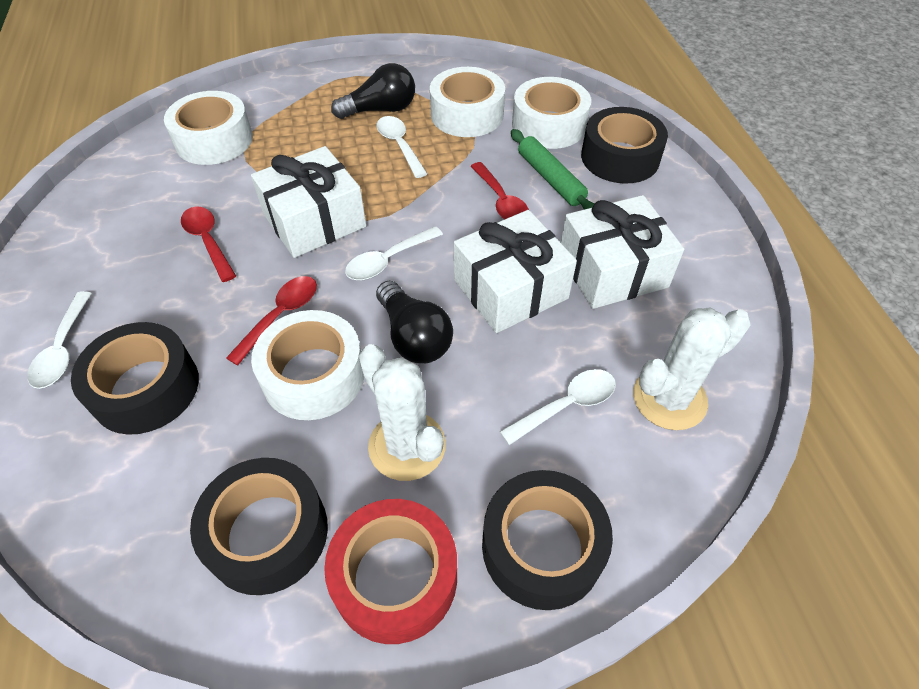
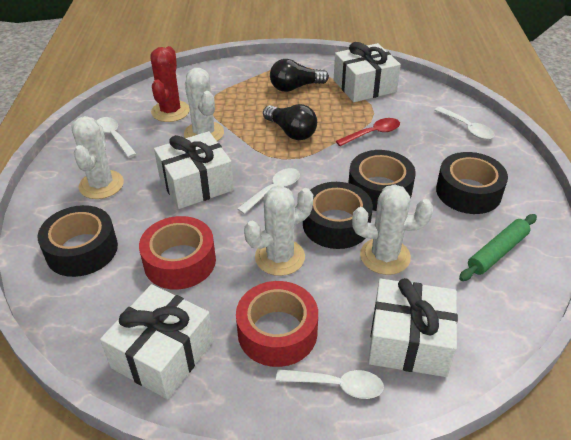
red cactus: 0 -> 1
red spoon: 3 -> 1
red tape: 1 -> 2
white cactus: 2 -> 4
white gift: 3 -> 4
white tape: 4 -> 0

